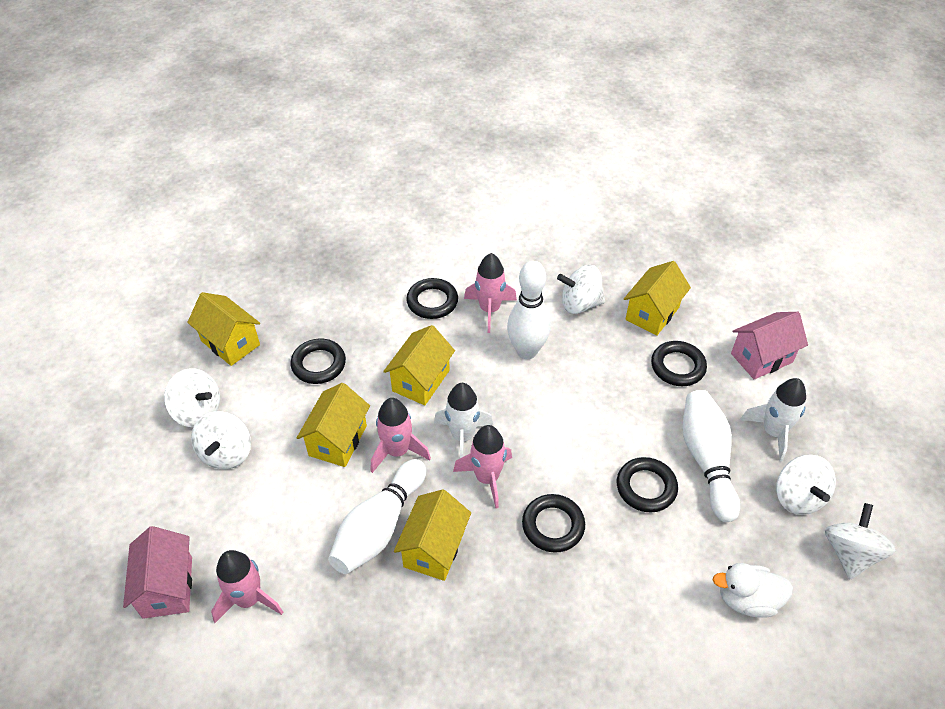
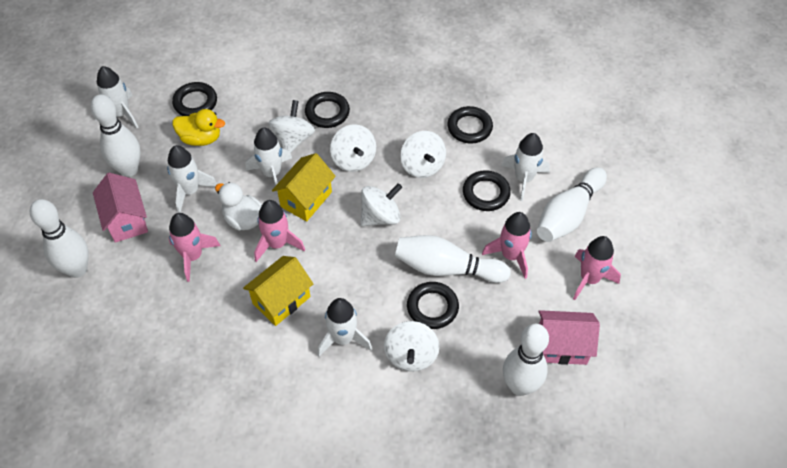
white bowling pin: 3 -> 5
white rocket: 2 -> 5
yellow duck: 0 -> 1
yellow house: 5 -> 2

